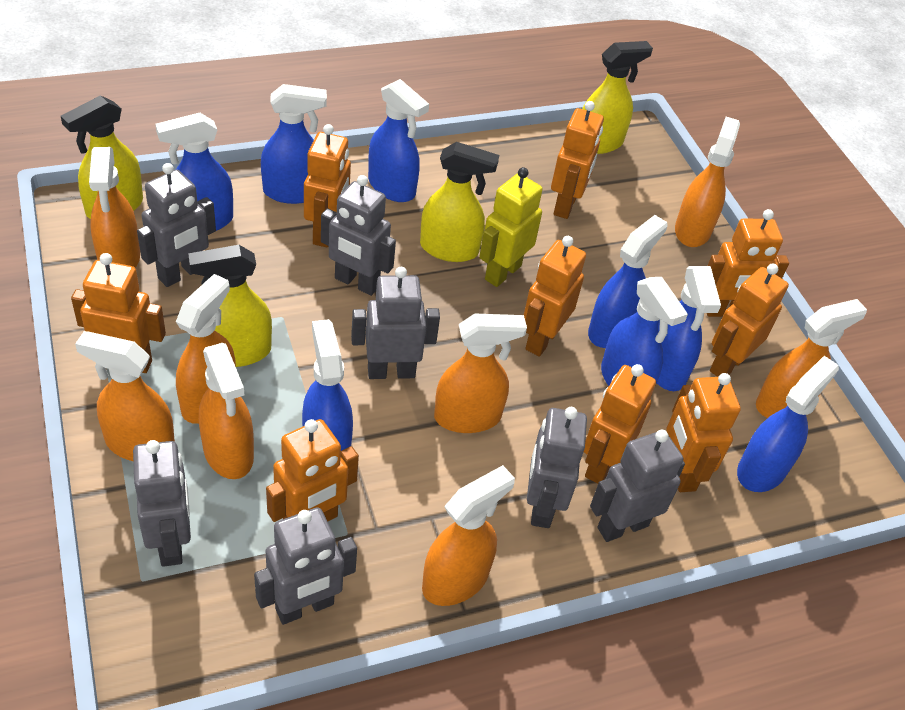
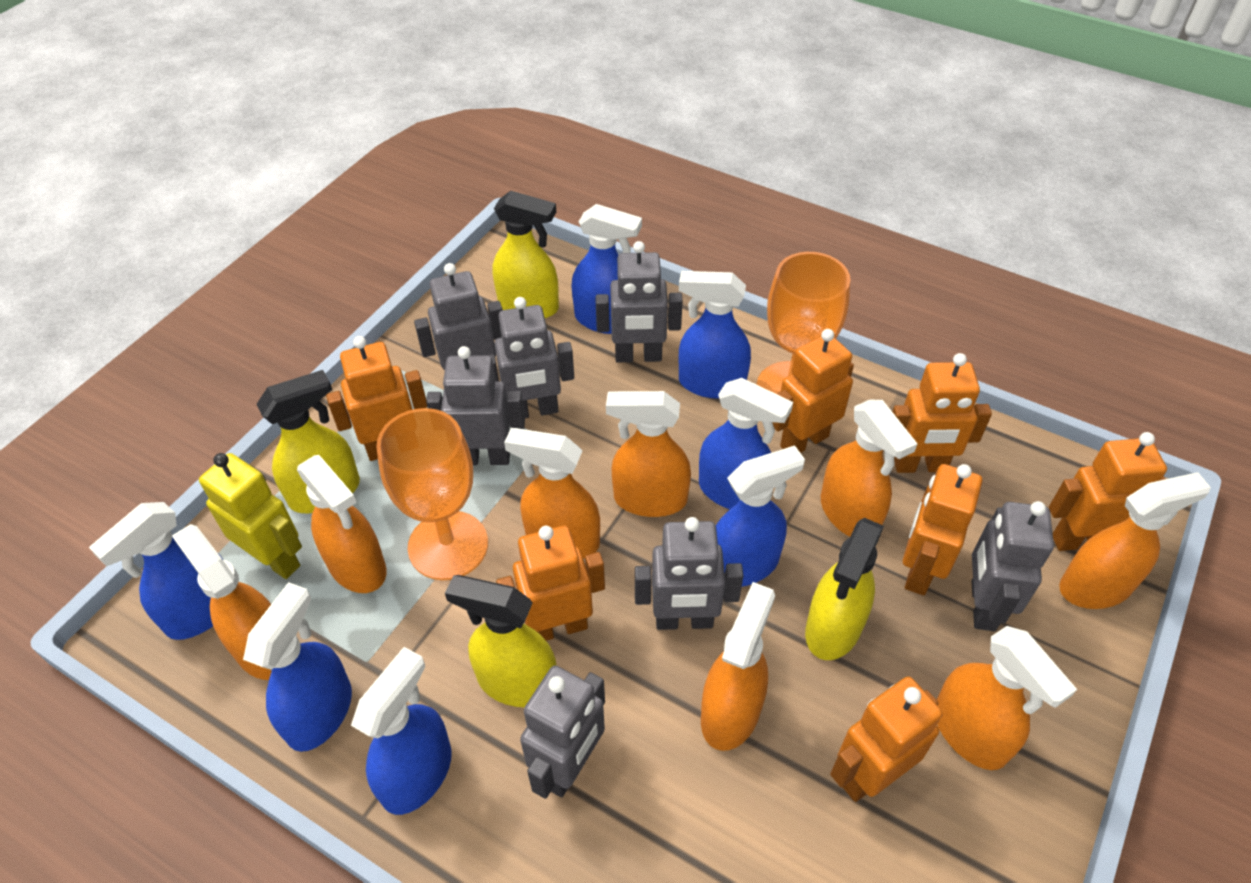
blue spray bottle: 8 -> 7
orange goblet: 0 -> 2
orange robot: 9 -> 7

